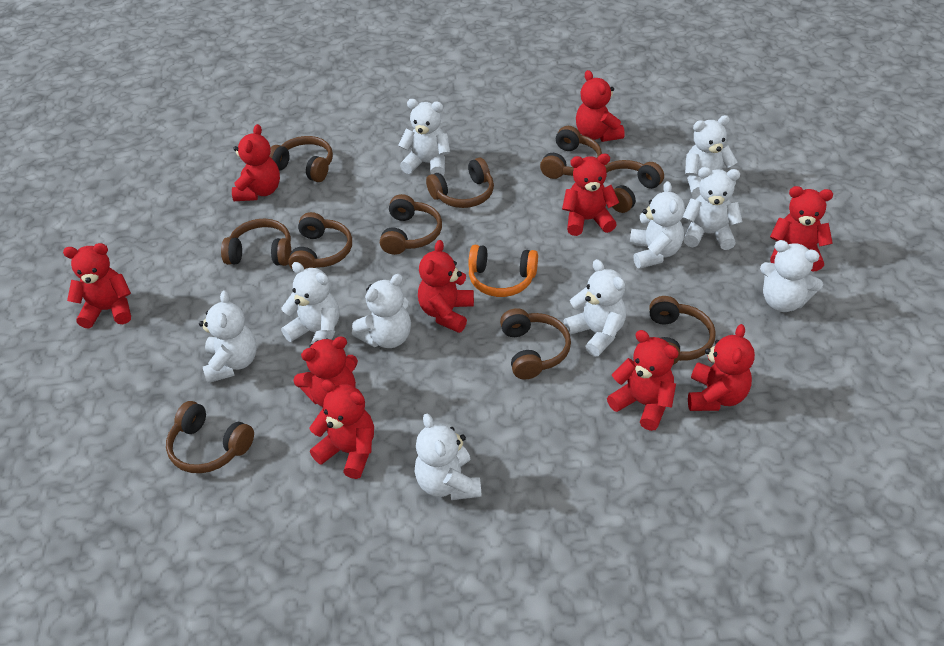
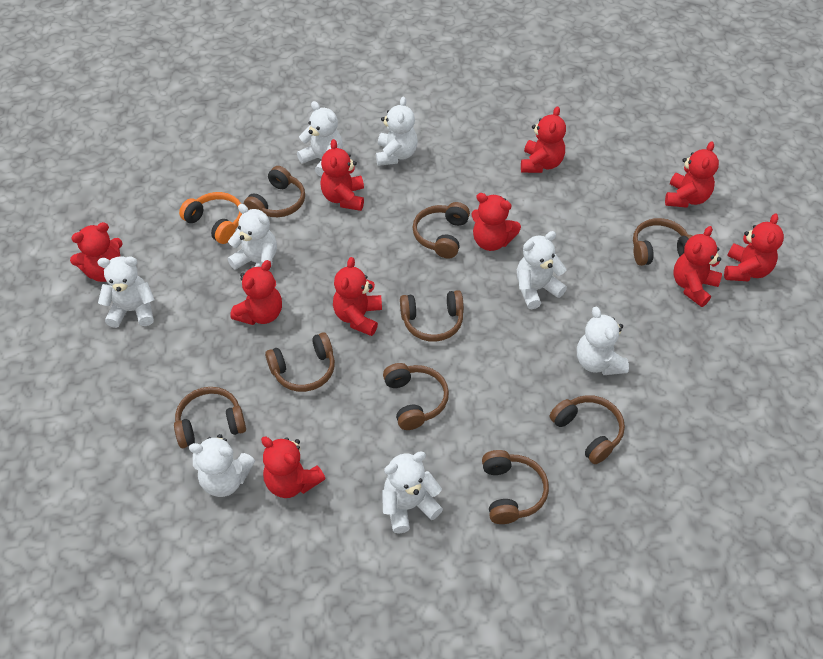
brown headphones: 10 -> 9
white teddy bear: 10 -> 8

